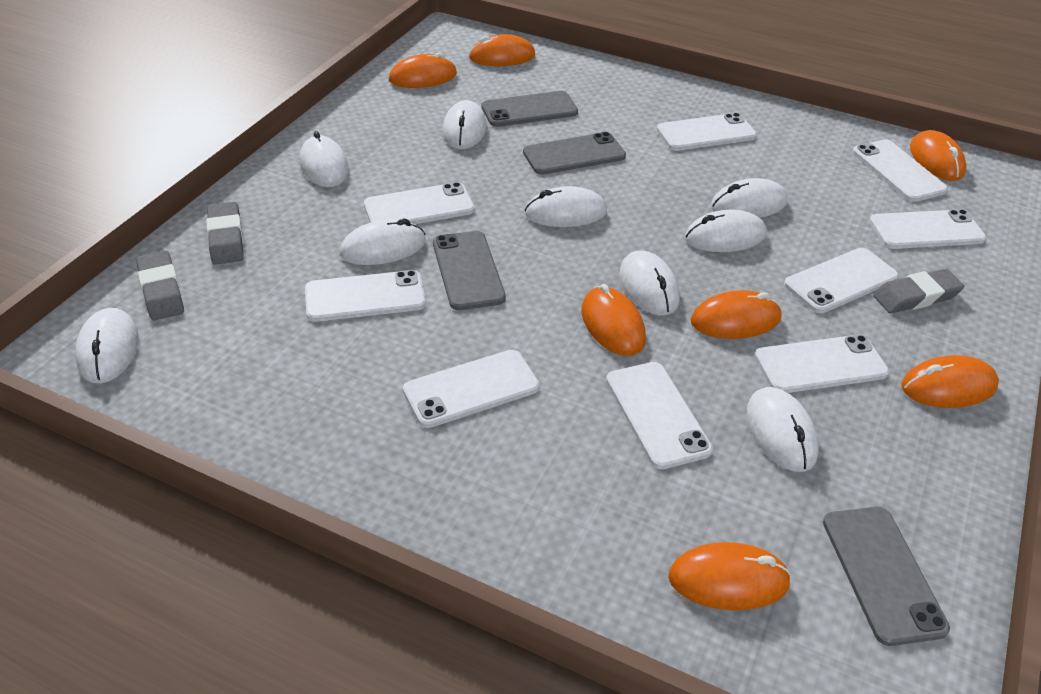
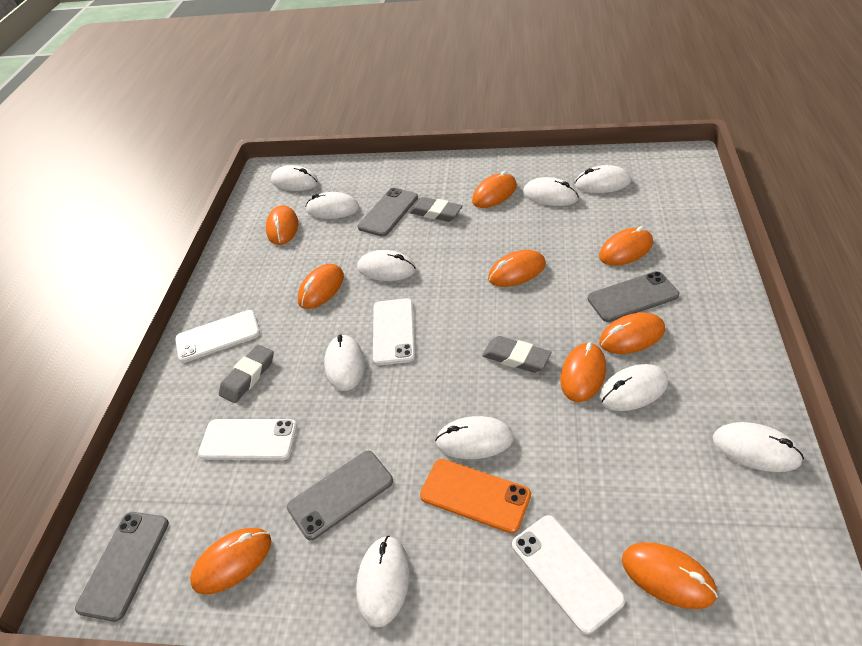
orange mouse: 7 -> 9
orange phone: 0 -> 1
white mouse: 9 -> 10
white phone: 9 -> 4

